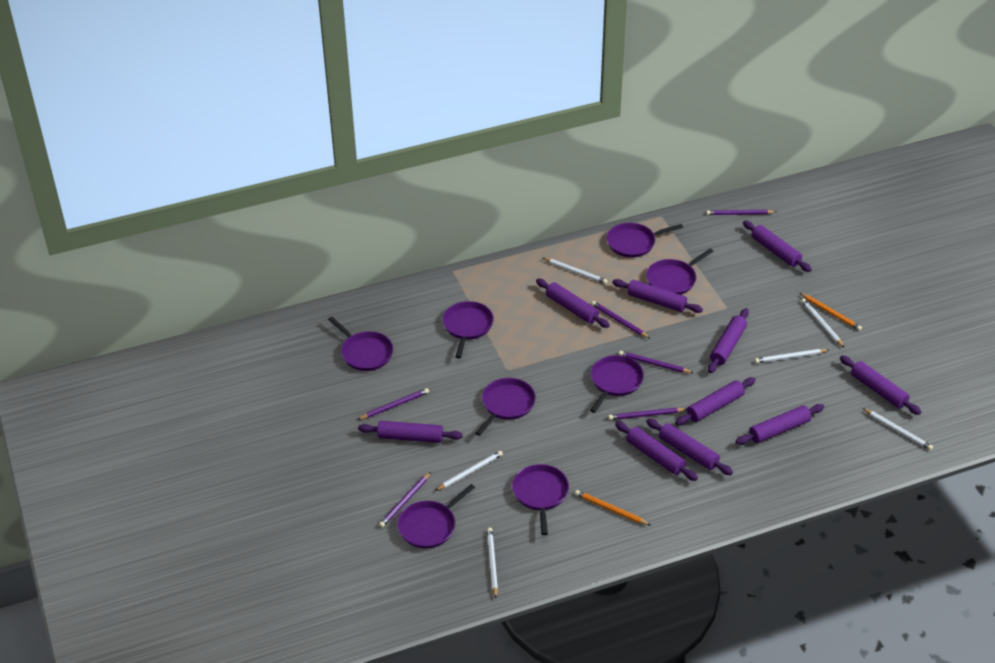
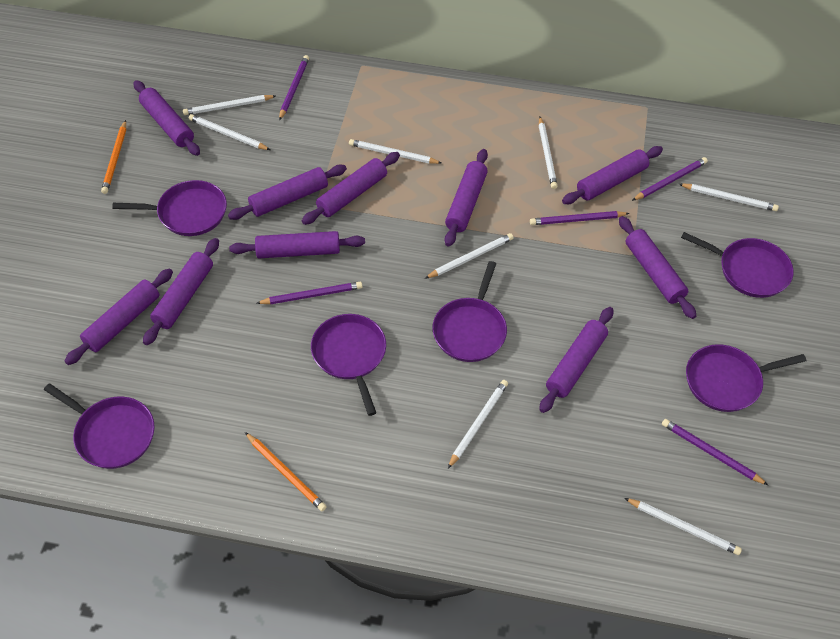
purple pan: 8 -> 6
purple pencil: 6 -> 5
white pencil: 6 -> 8

